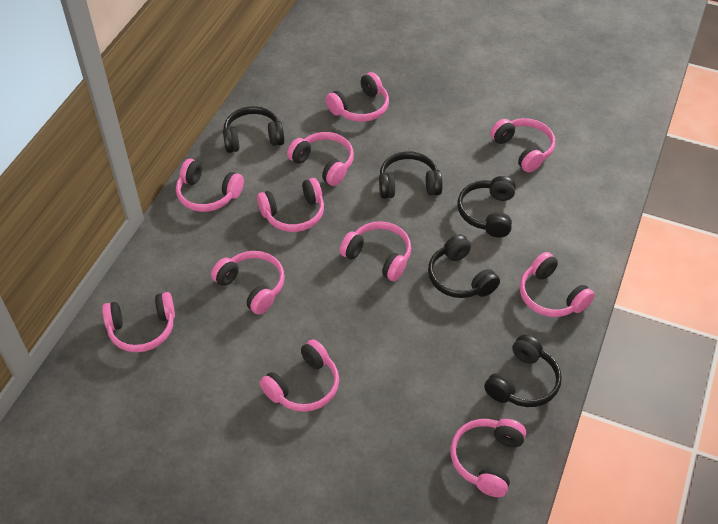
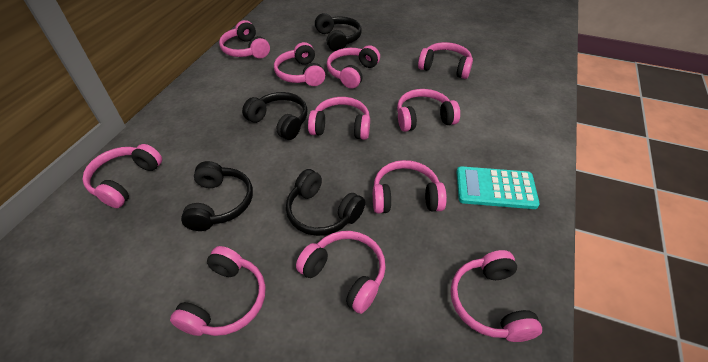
black headphones: 5 -> 4
turquoise calculator: 0 -> 1

